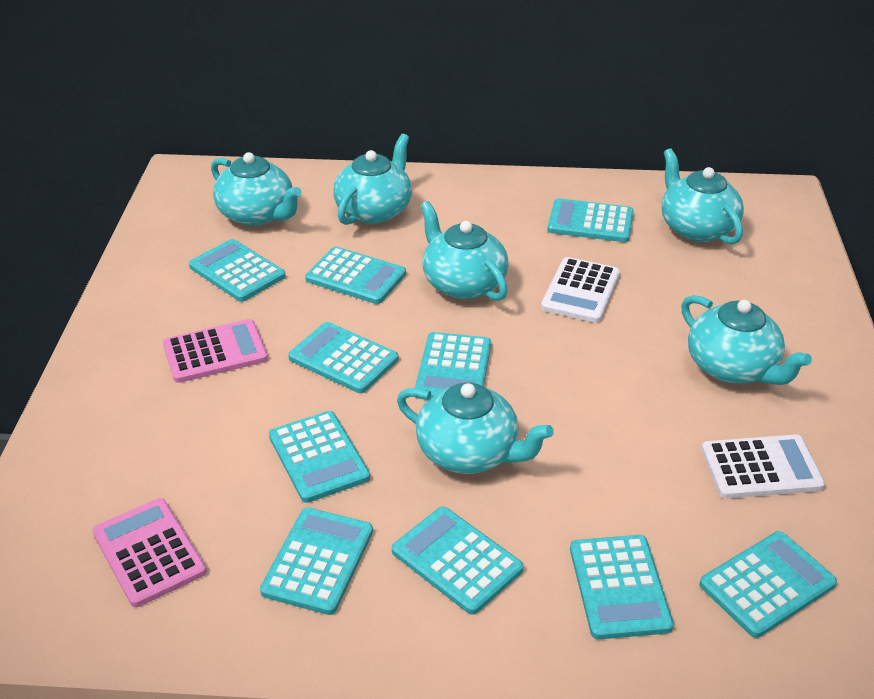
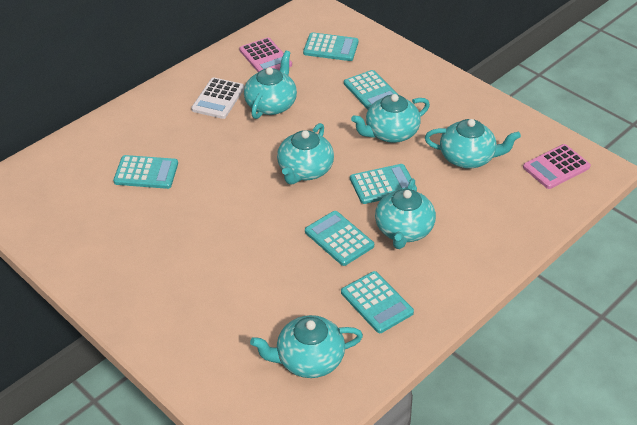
turquoise calculator: 10 -> 6
white calculator: 2 -> 1

